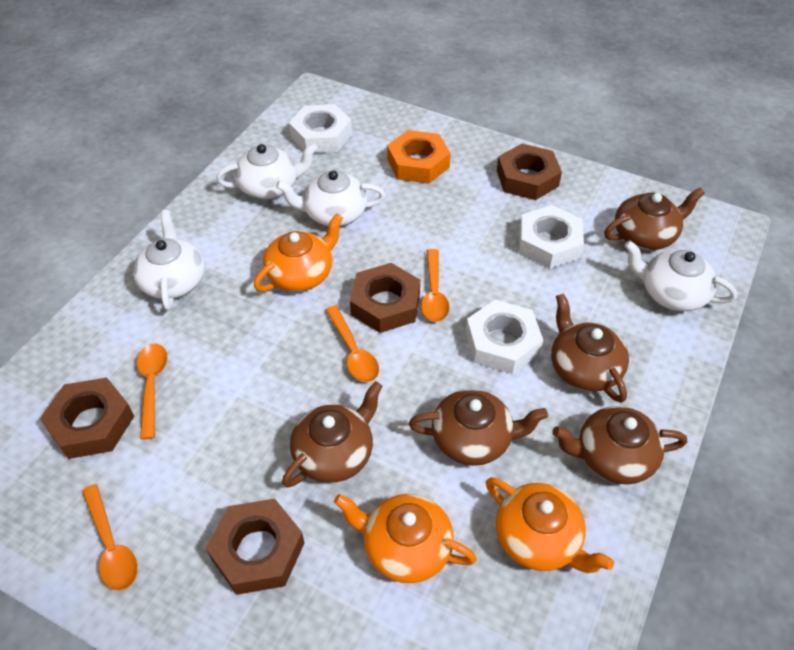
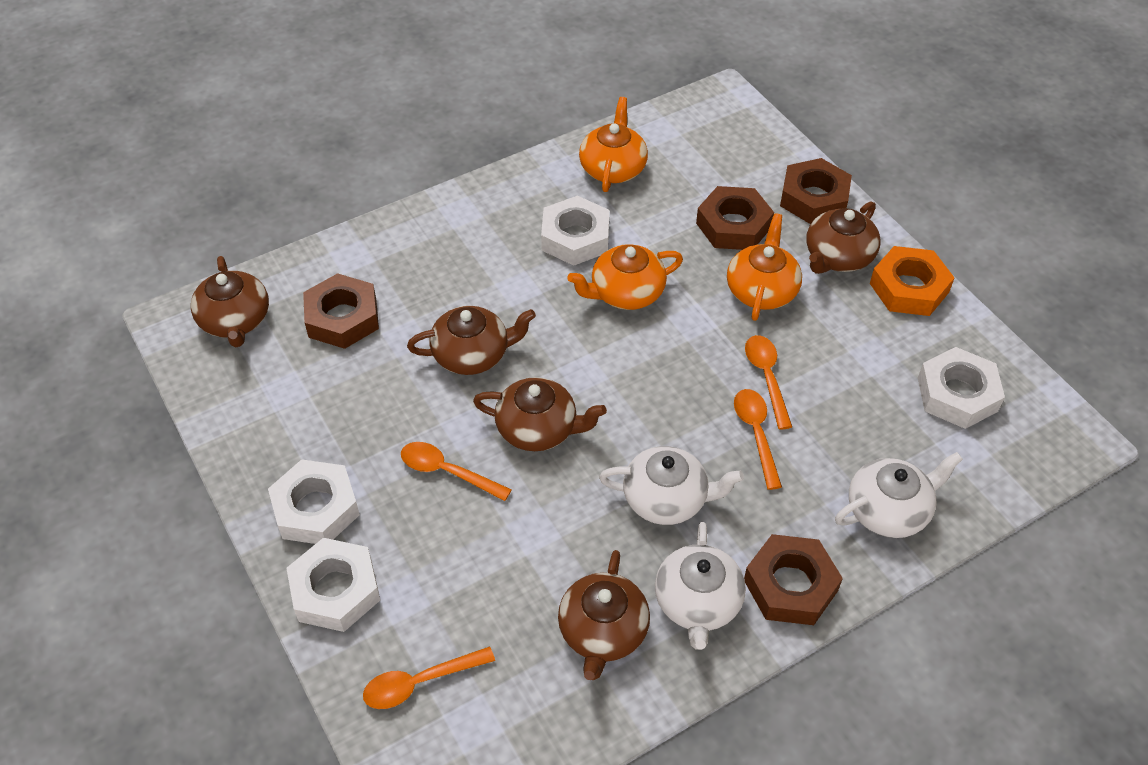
white nut: 3 -> 4
white teapot: 4 -> 3

